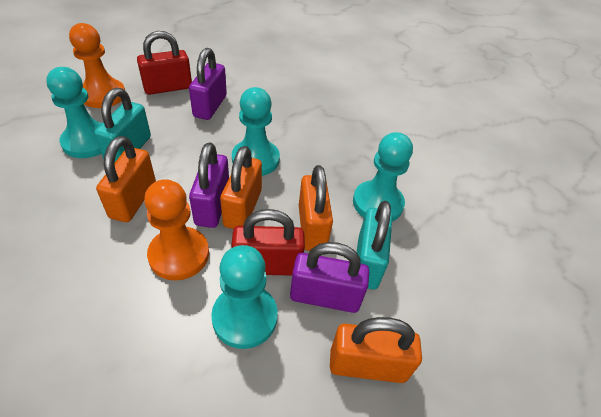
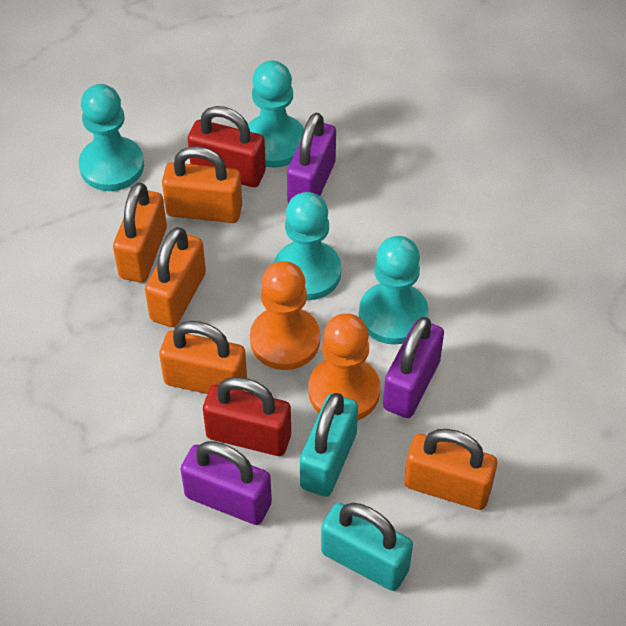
orange padlock: 4 -> 5

